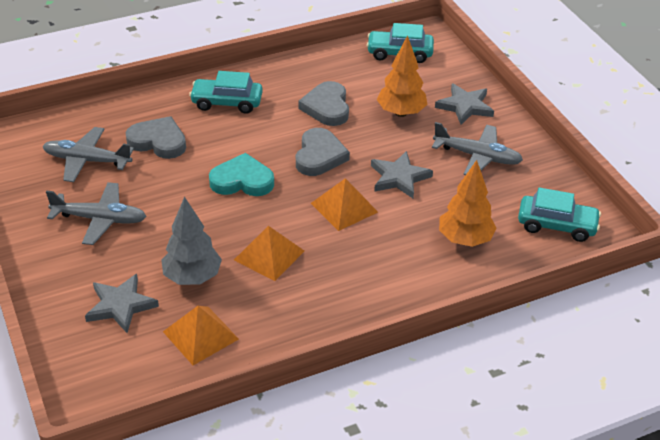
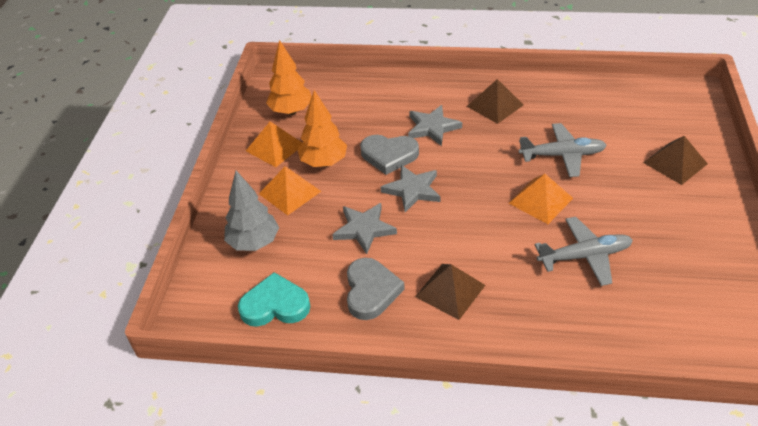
brown pyramid: 0 -> 3
grey heart: 3 -> 2
grey plane: 3 -> 2
turquoise car: 3 -> 0

